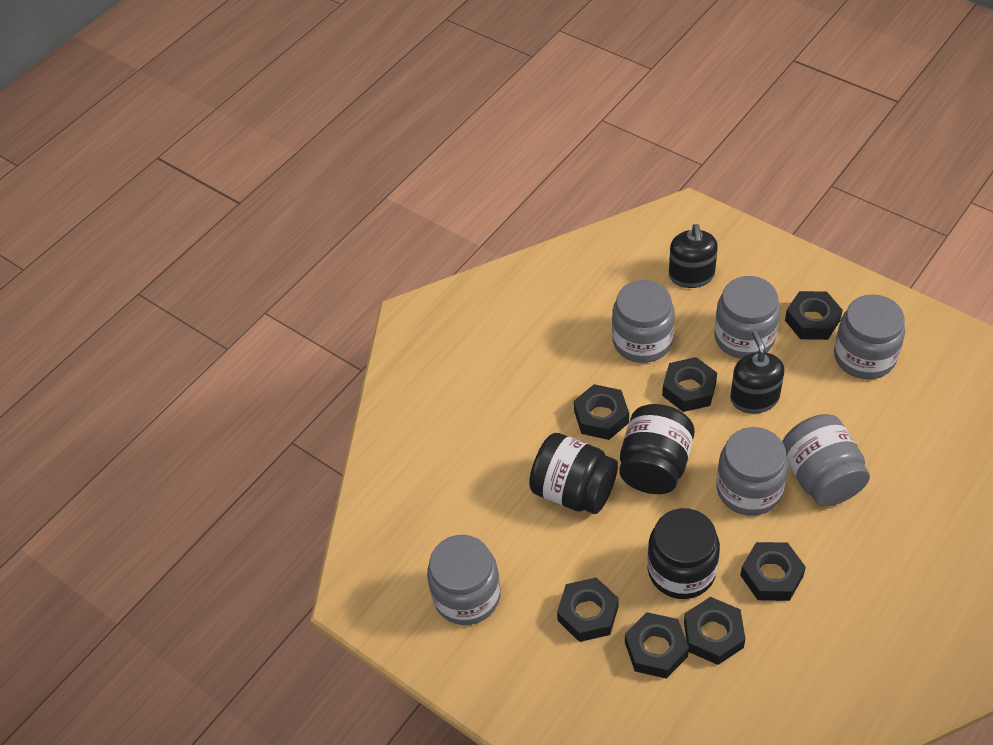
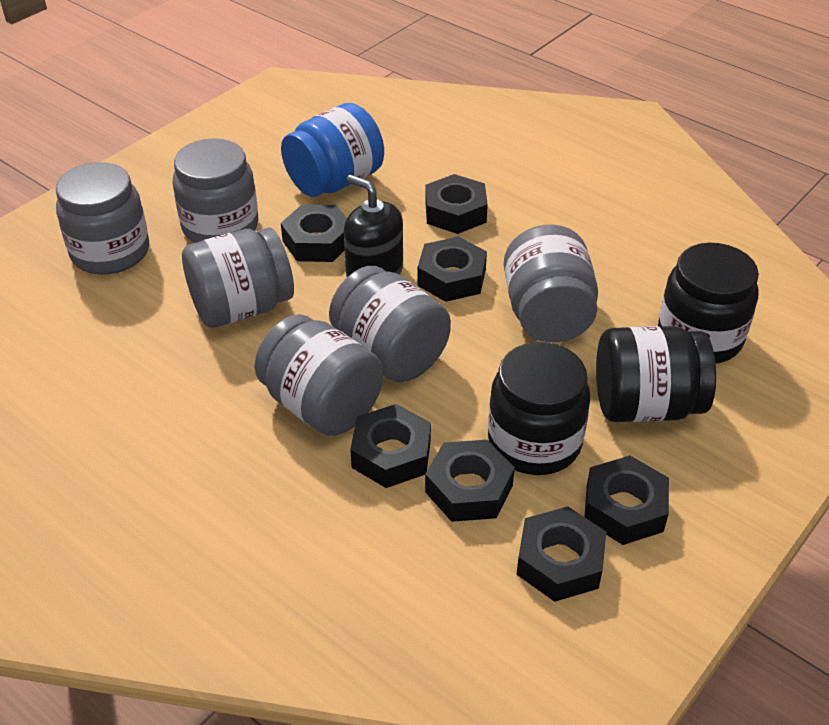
black soap dispenser: 2 -> 1
blue jar: 0 -> 1

